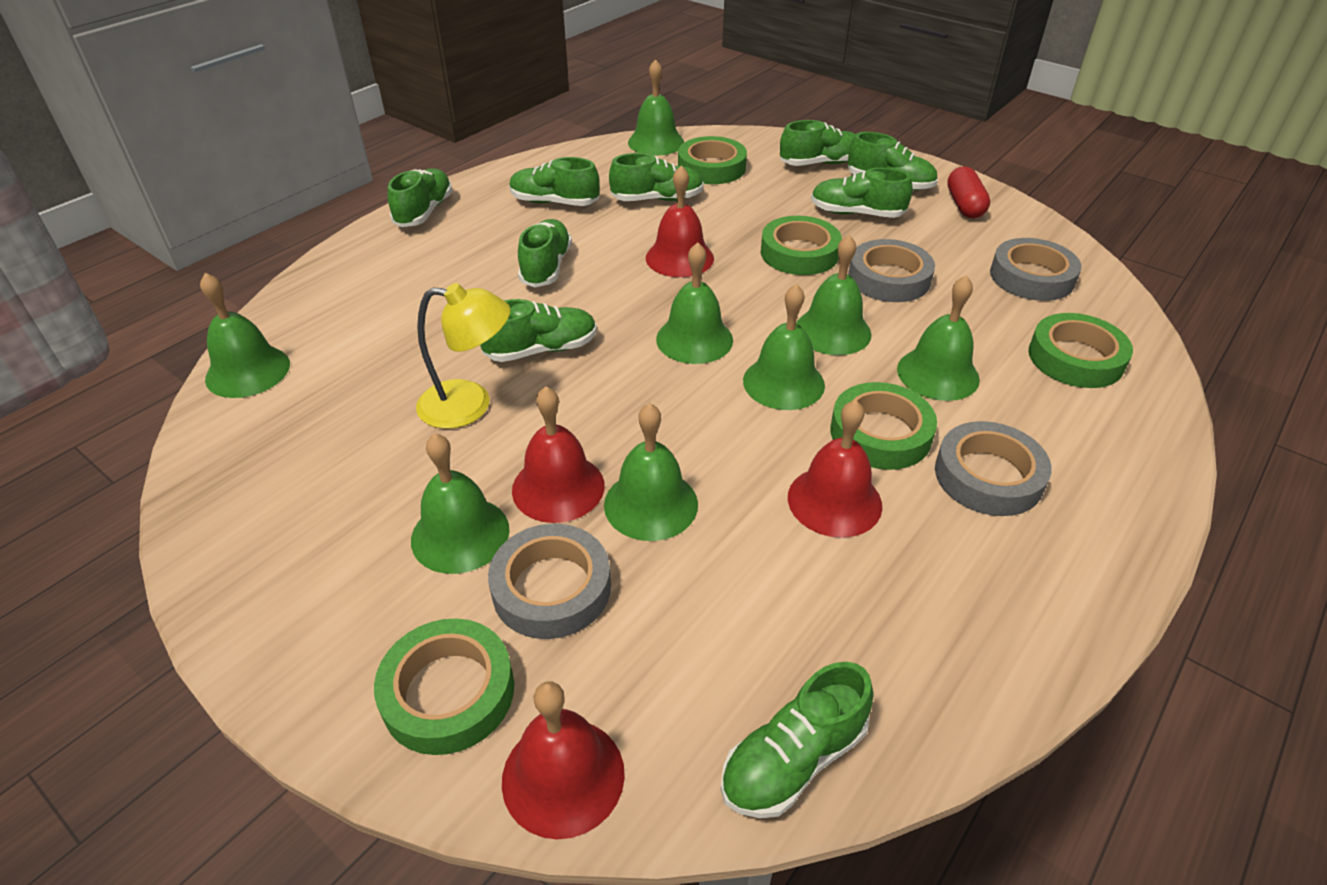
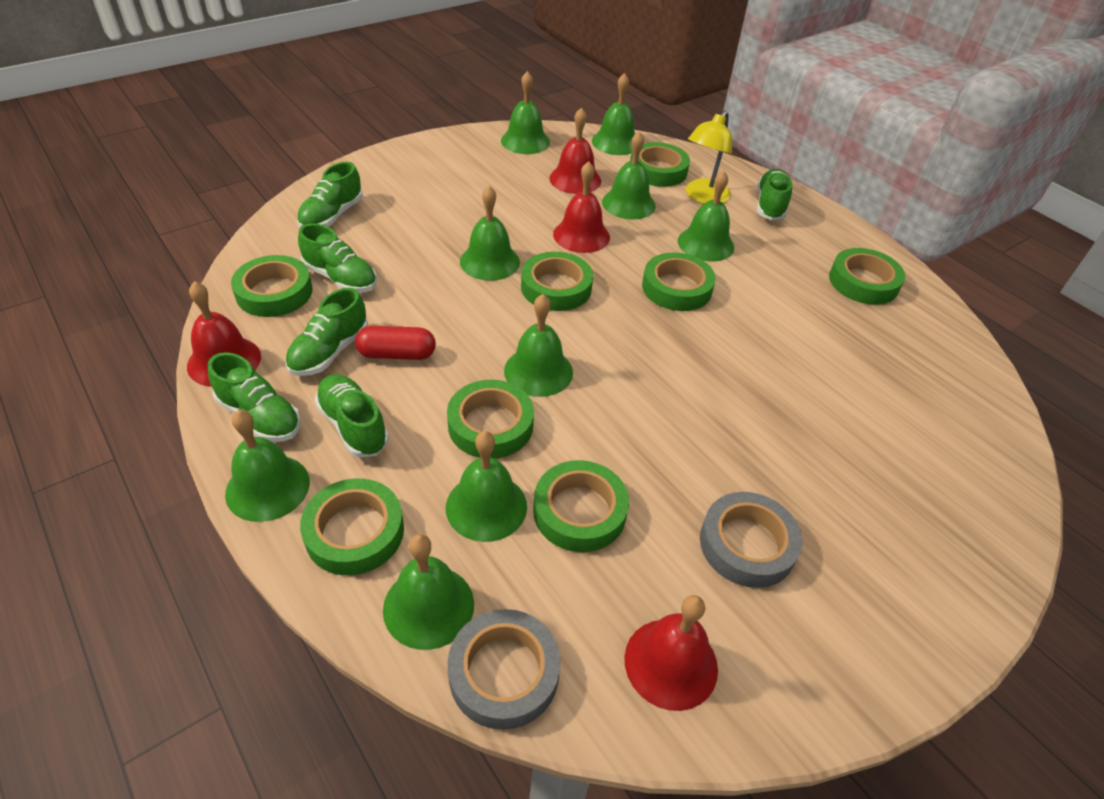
green bell: 8 -> 9
green shoe: 9 -> 6
green tape: 5 -> 8
grey tape: 4 -> 2

